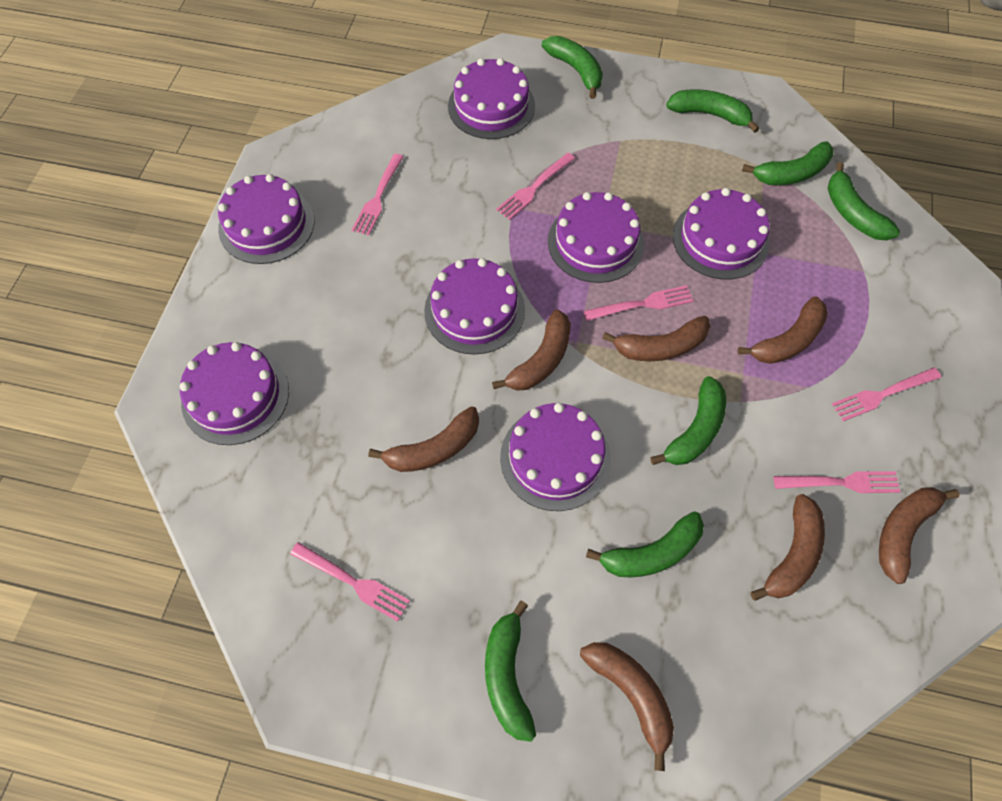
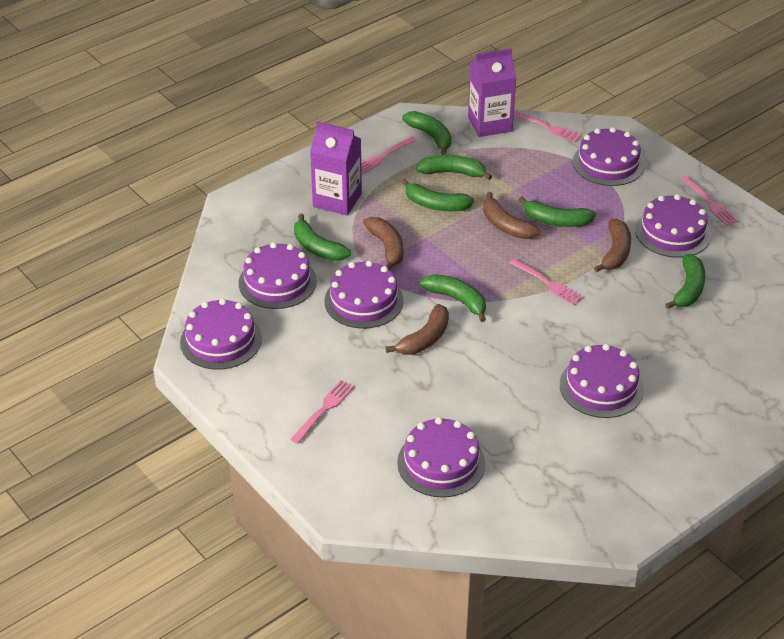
brown banana: 7 -> 4
pink fork: 6 -> 5
purple carton: 0 -> 2

